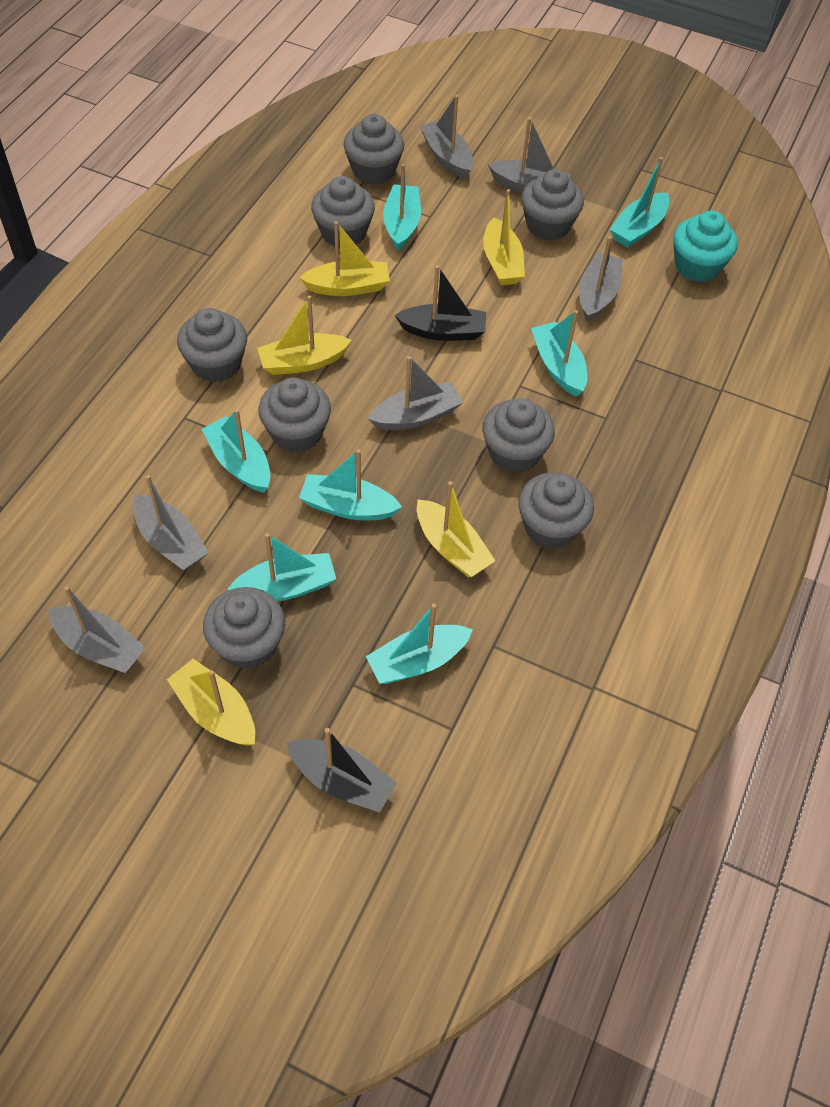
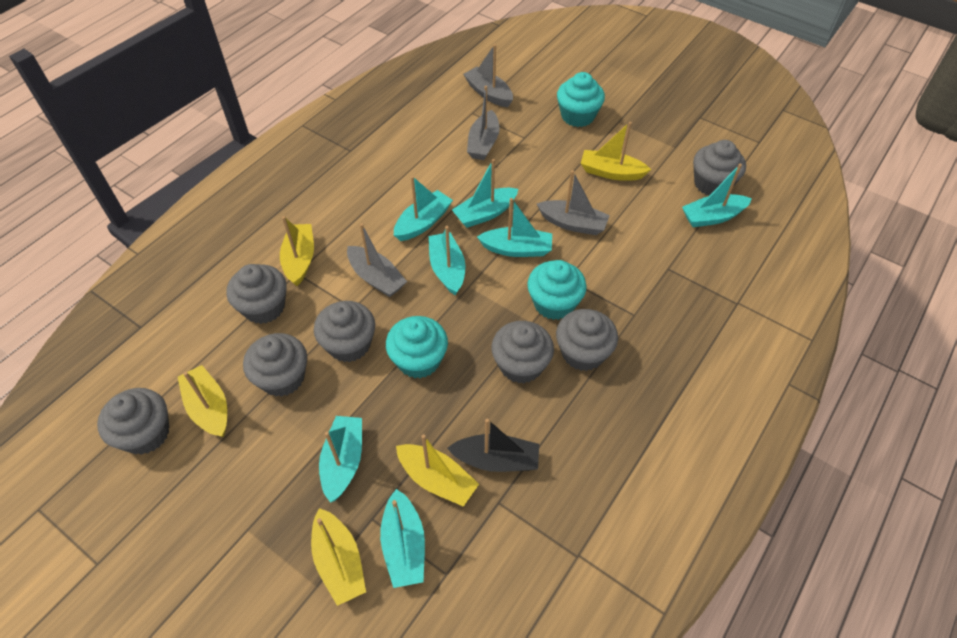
black boat: 2 -> 1
grey boat: 6 -> 4
grey cupcake: 8 -> 7
turquoise cupcake: 1 -> 3

